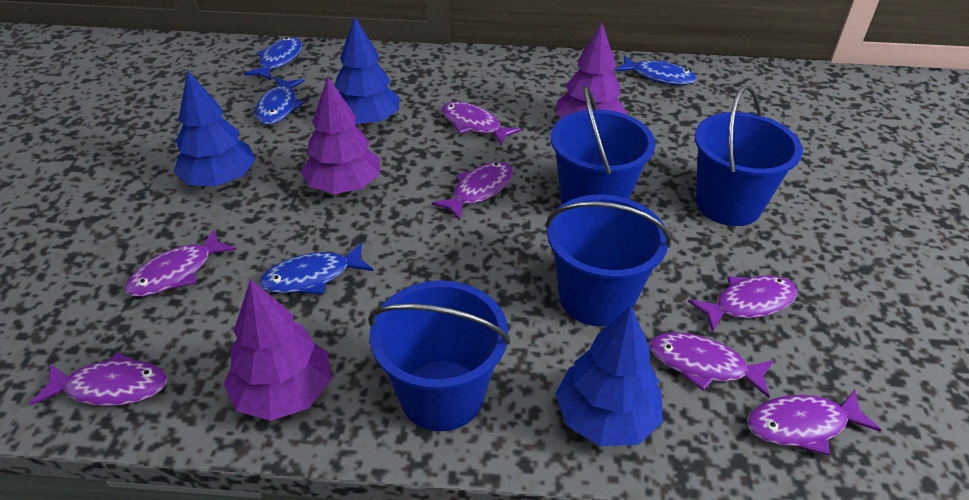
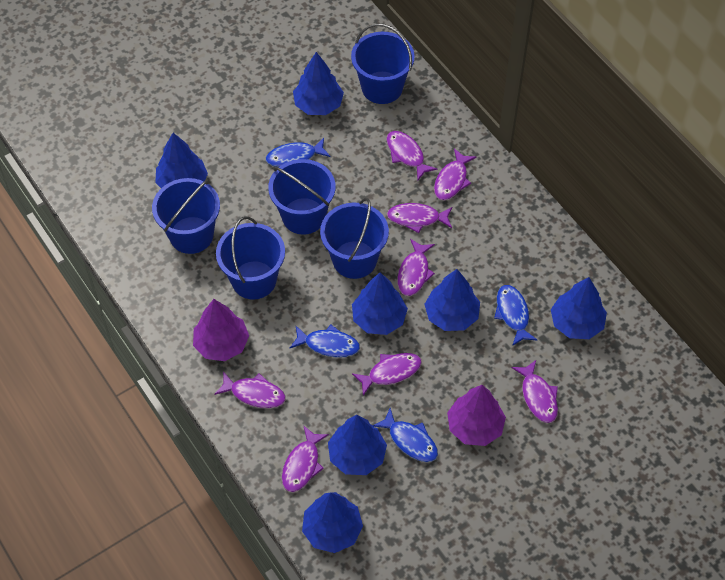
blue bucket: 4 -> 5
blue tree: 3 -> 7
purple fish: 7 -> 8
purple tree: 3 -> 2

